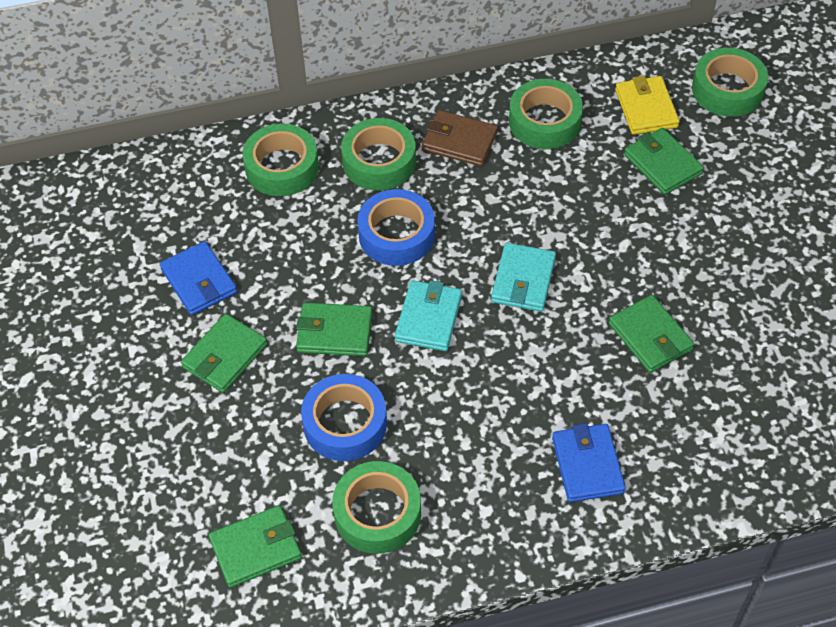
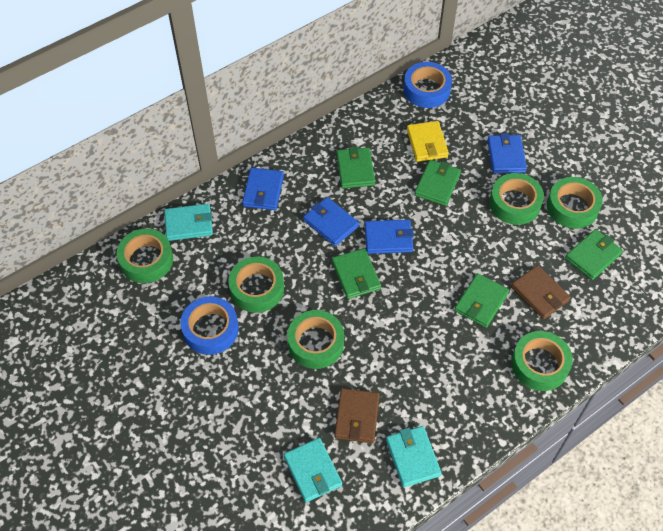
blue wallet: 2 -> 4
brown wallet: 1 -> 2
green tape: 5 -> 6
turquoise wallet: 2 -> 3

